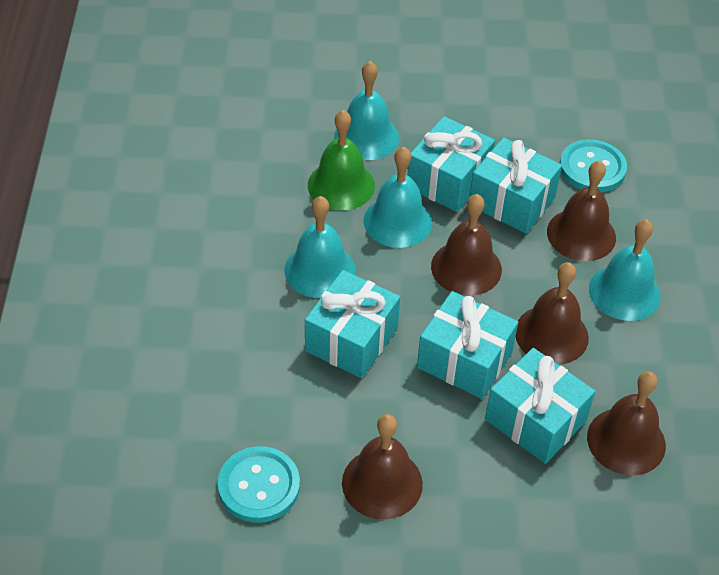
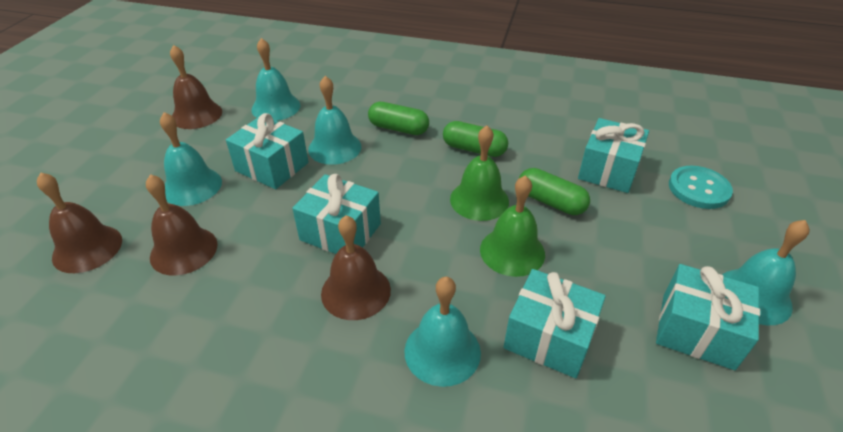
brown bell: 5 -> 4
green bell: 1 -> 2
green capsule: 0 -> 3
turquoise bell: 4 -> 5
turquoise button: 2 -> 1

